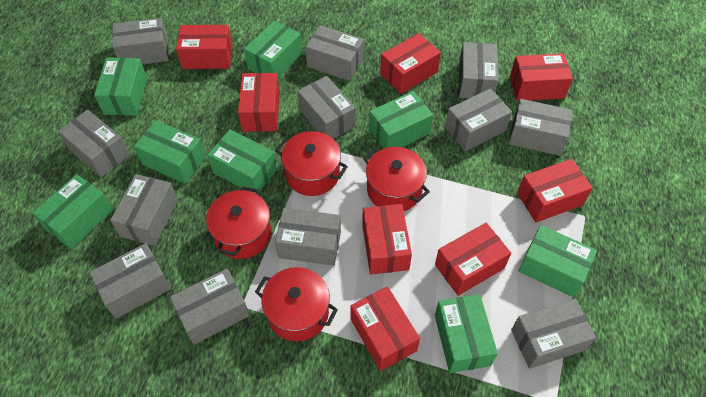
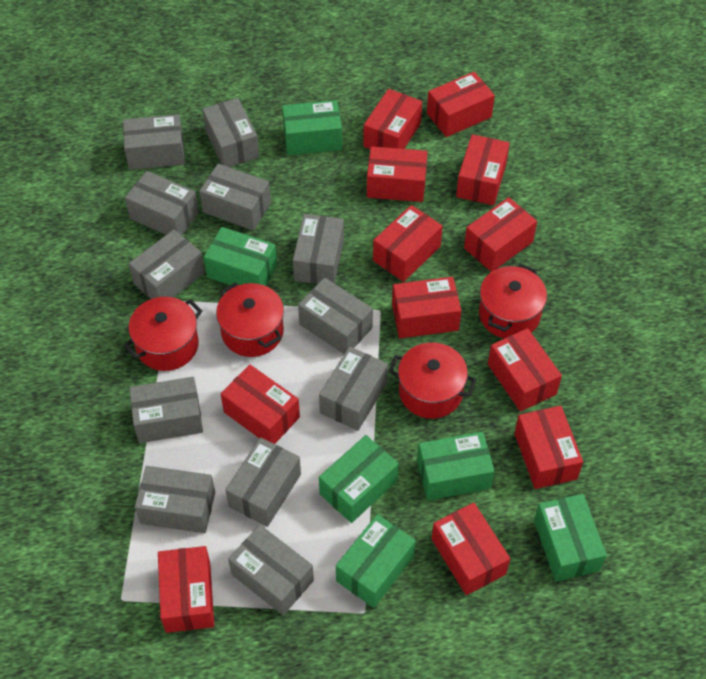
green box: 8 -> 6
red box: 8 -> 12

